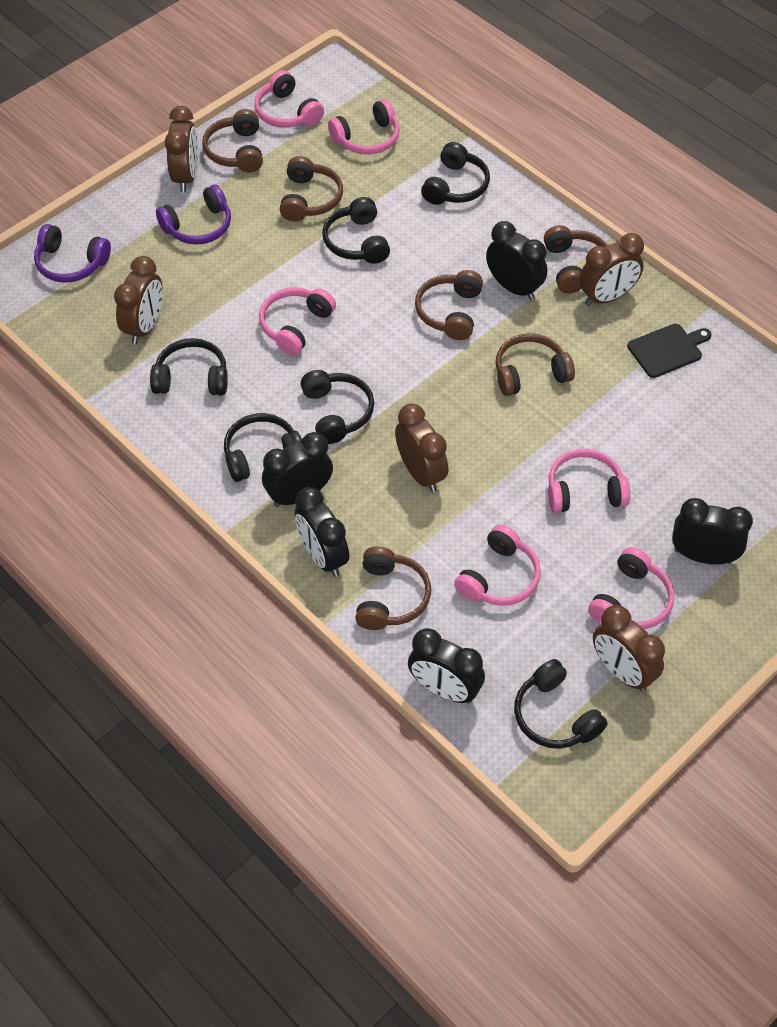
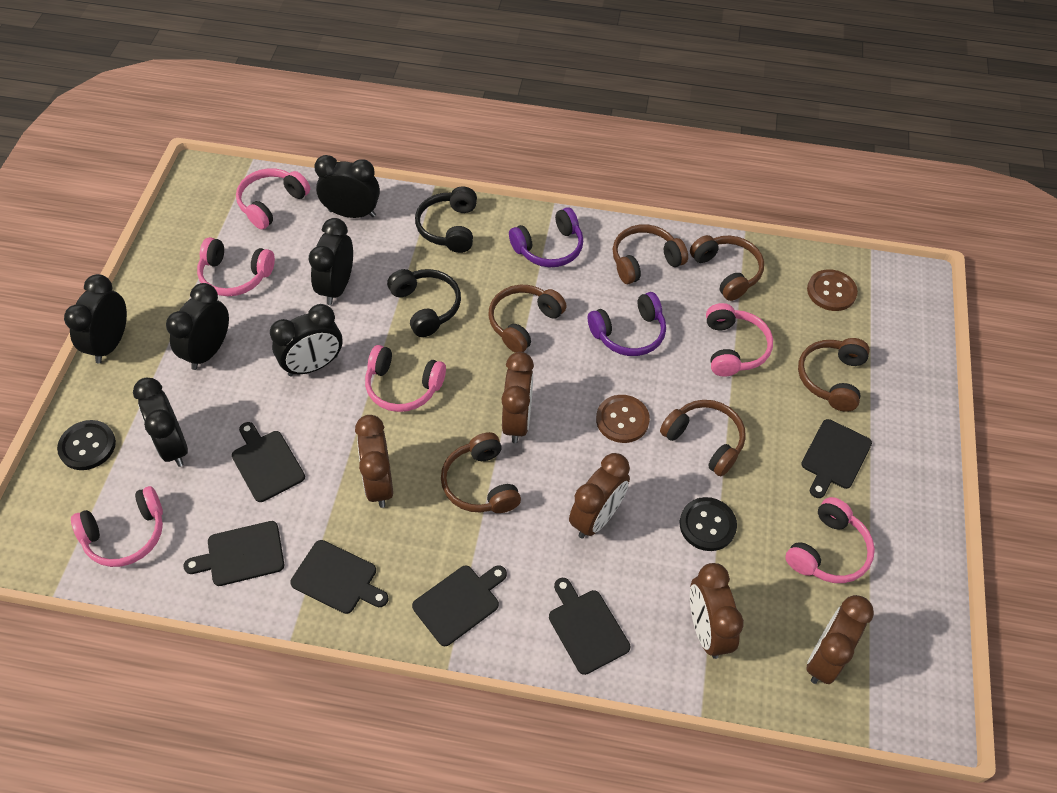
black button: 0 -> 2
black clock: 5 -> 6
black cutting board: 1 -> 6
black headphones: 6 -> 2
brown button: 0 -> 2

